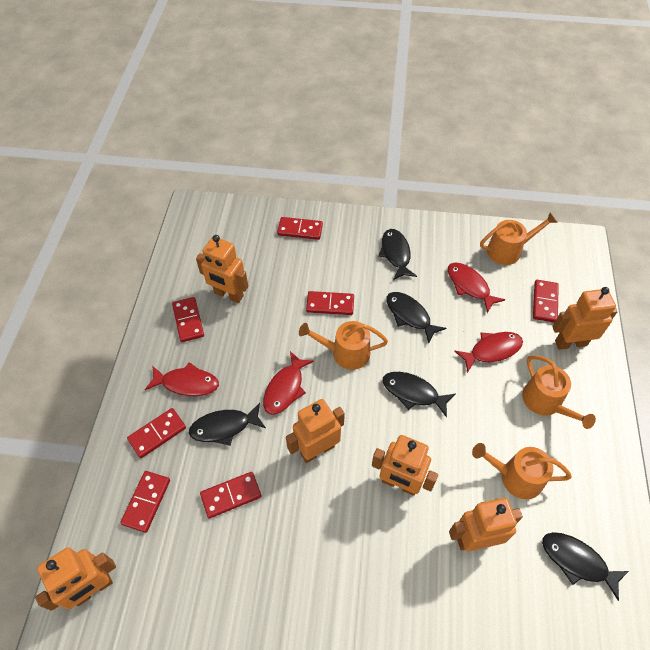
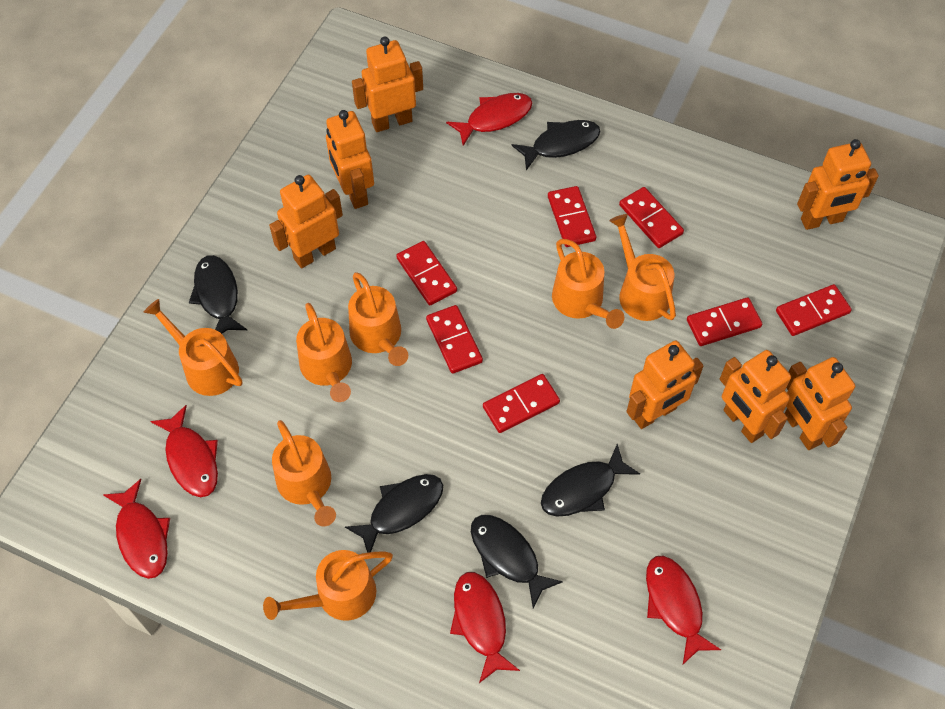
orange robot: 6 -> 7
orange watering can: 4 -> 7
red fish: 4 -> 5

